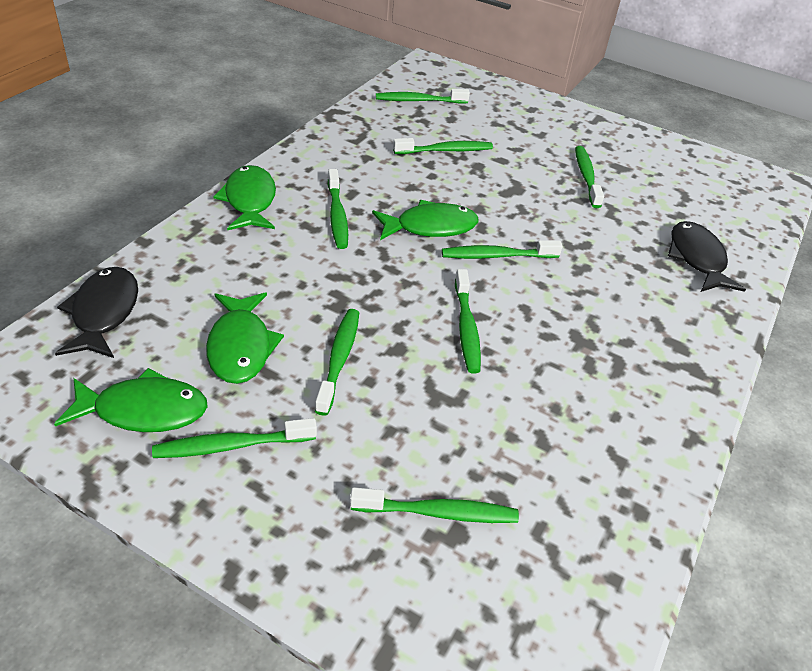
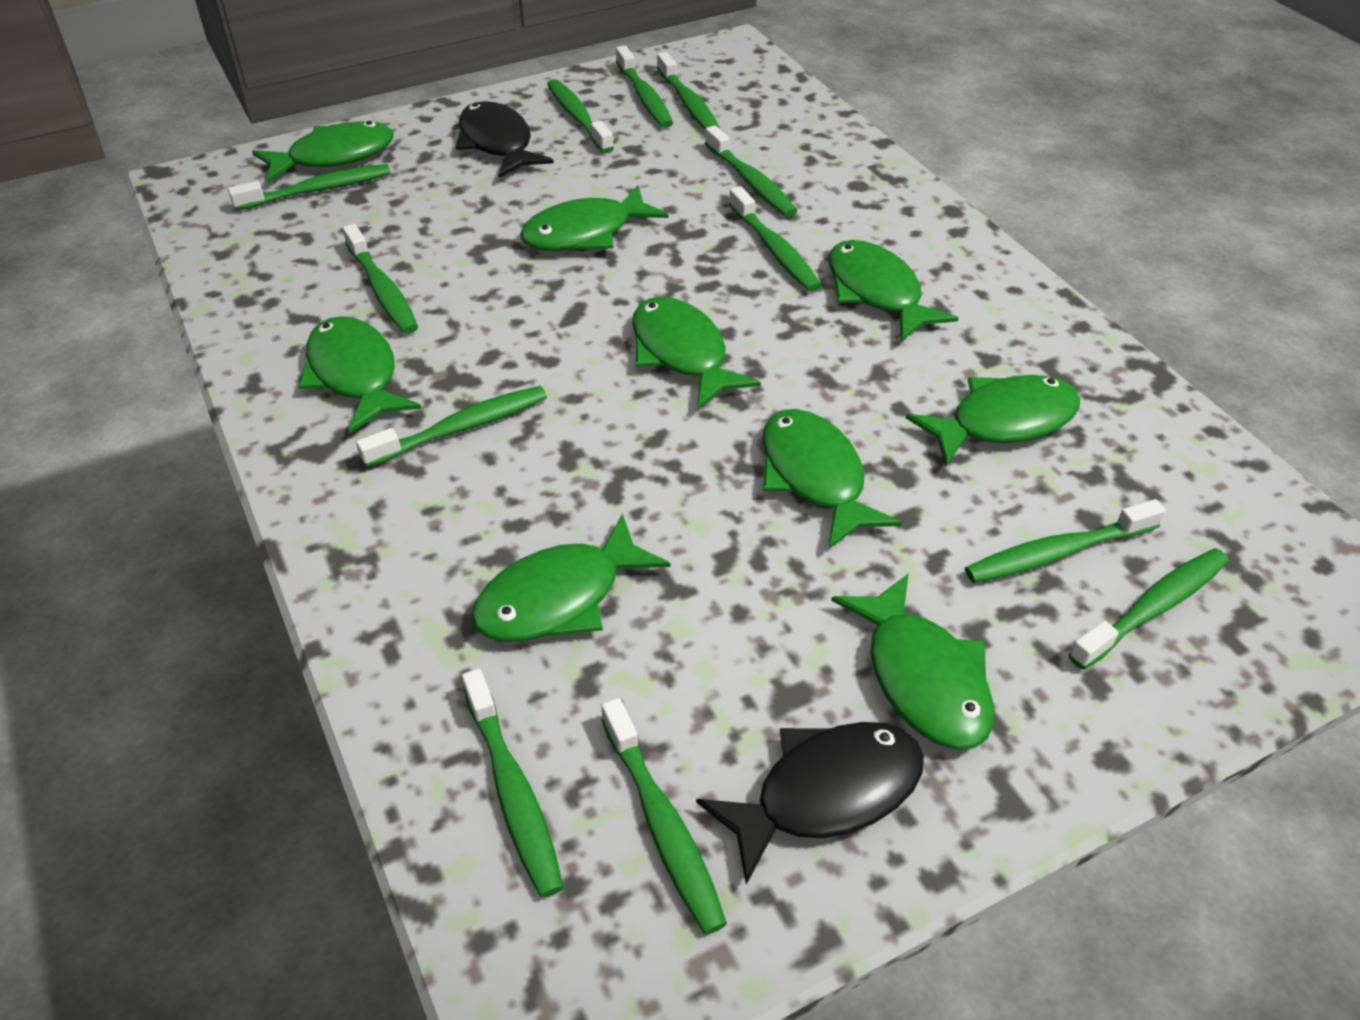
green fish: 4 -> 9
green toothbrush: 9 -> 12

